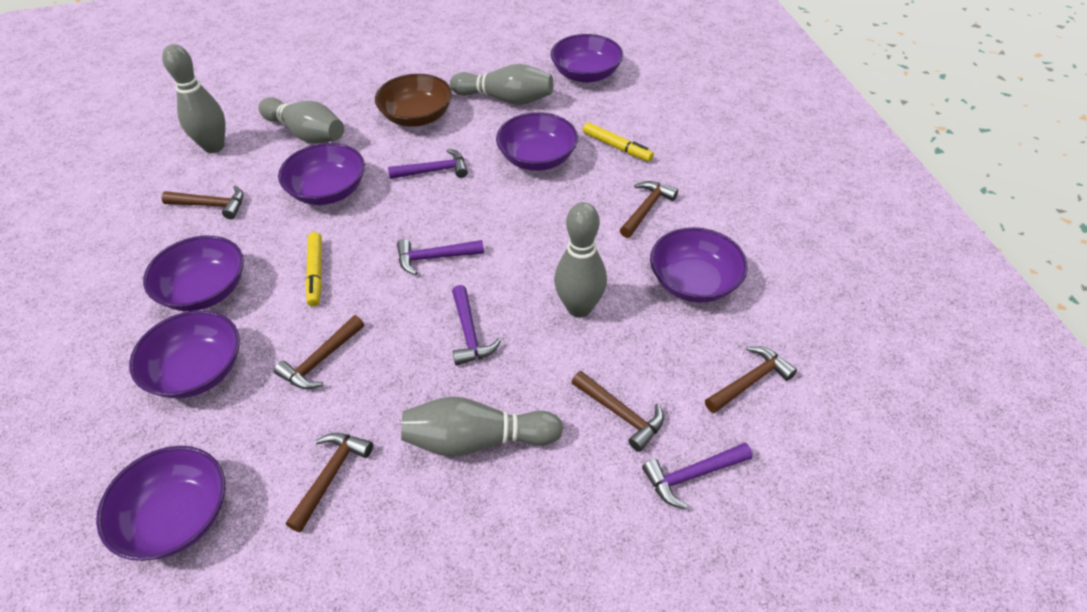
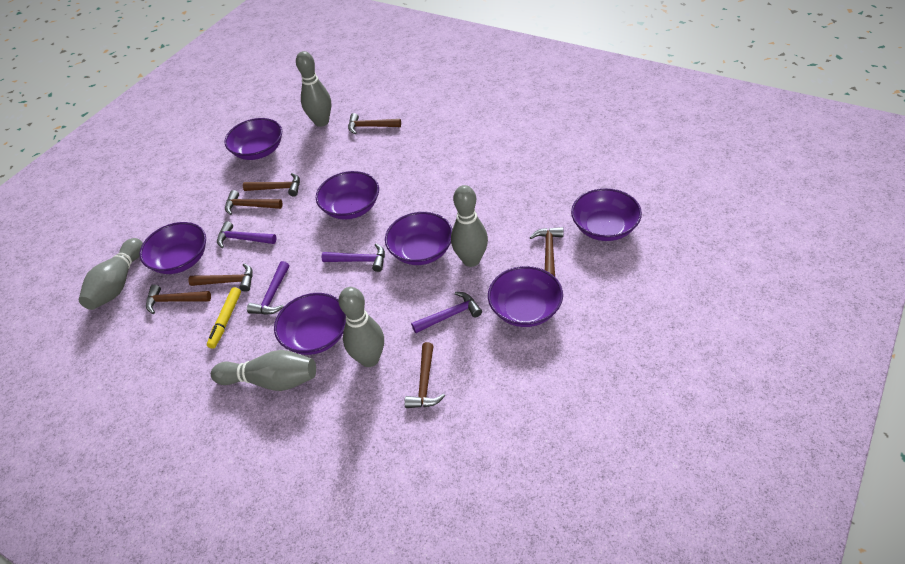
brown bowl: 1 -> 0
brown hammer: 6 -> 7
yellow marker: 2 -> 1

